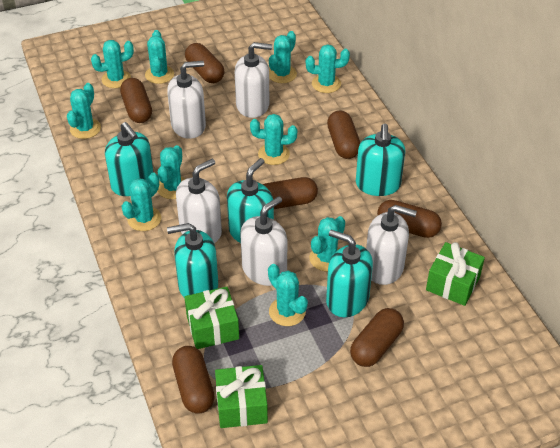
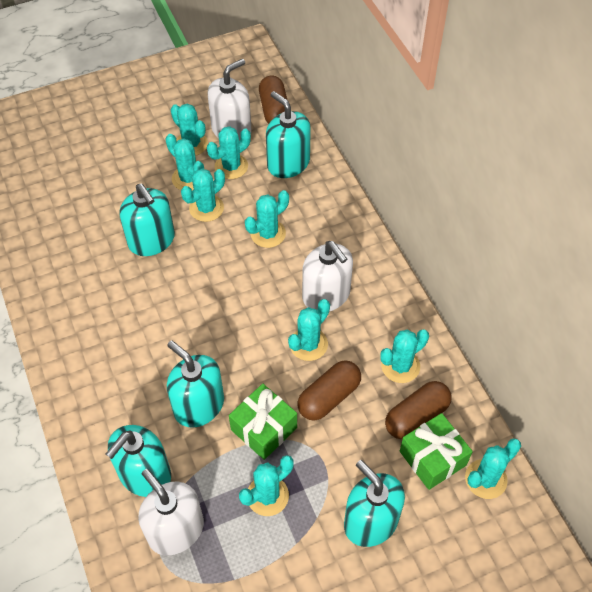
brown capsule: 7 -> 3
green gift: 3 -> 2
turquoise cactus: 10 -> 9
white soap dispenser: 5 -> 3

